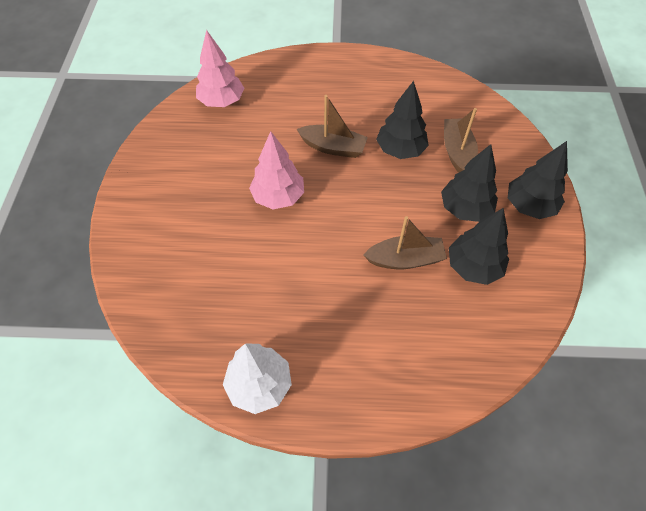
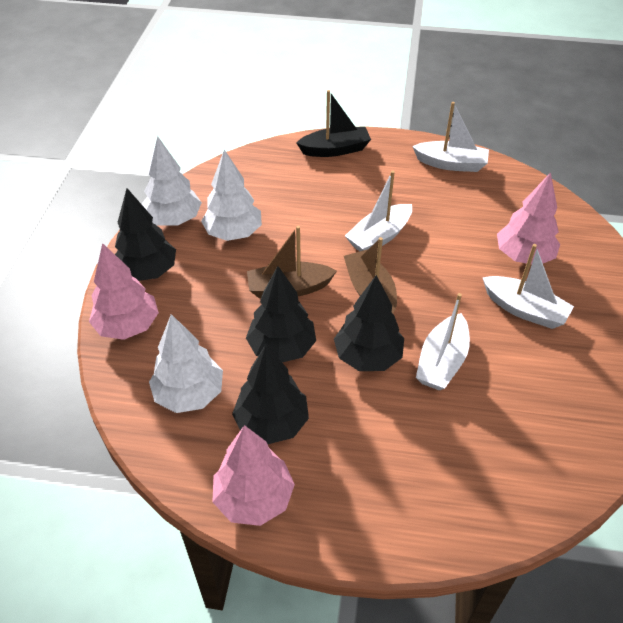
black boat: 0 -> 1
brown boat: 3 -> 2
pink tree: 2 -> 3
white boat: 0 -> 4
white tree: 1 -> 3

